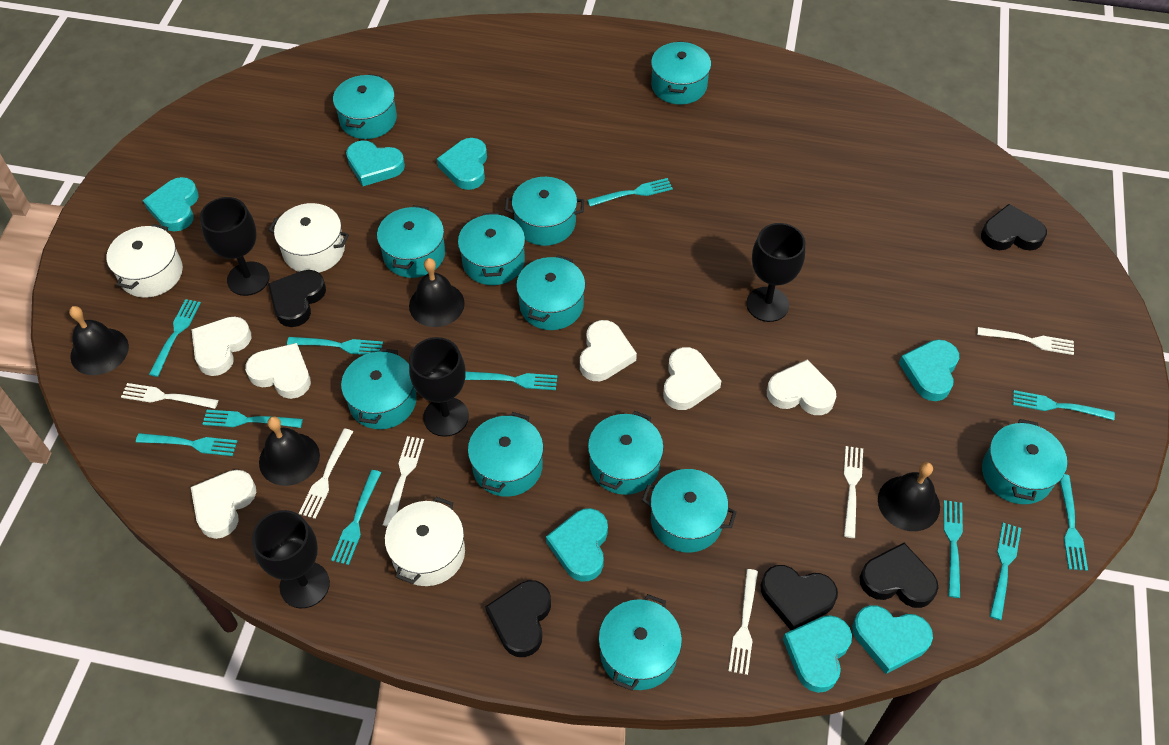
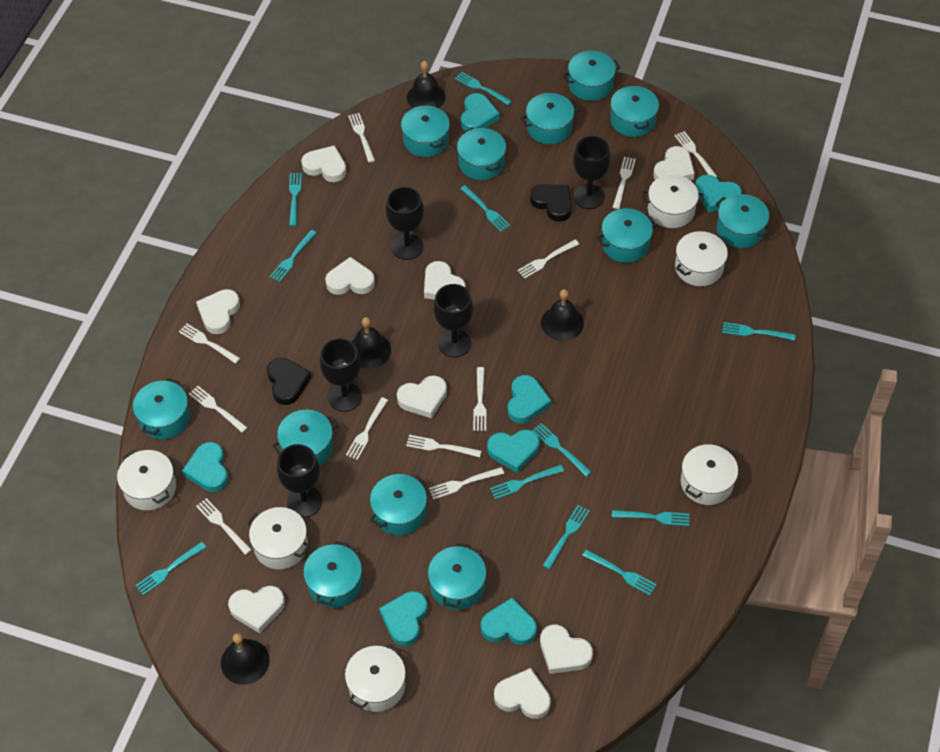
black goblet: 4 -> 5
black heart: 5 -> 2
white fork: 6 -> 11
white heart: 6 -> 9
white pot: 3 -> 6

